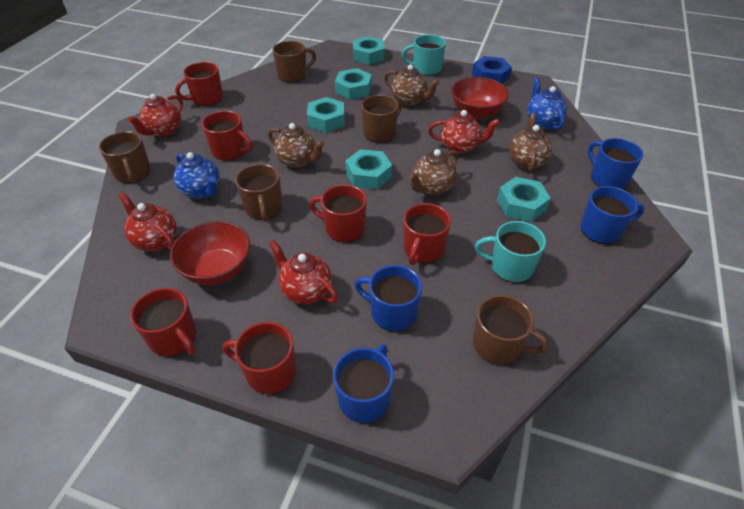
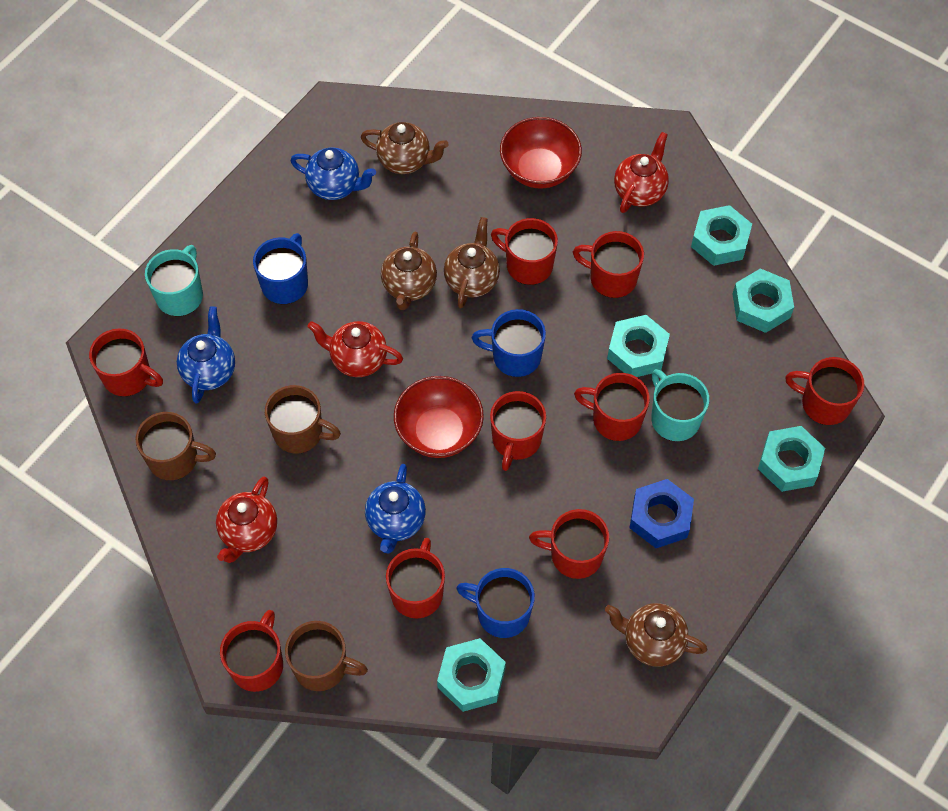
blue mug: 4 -> 3
blue teapot: 2 -> 3
brown mug: 5 -> 3
red mug: 6 -> 9
red teapot: 4 -> 3

